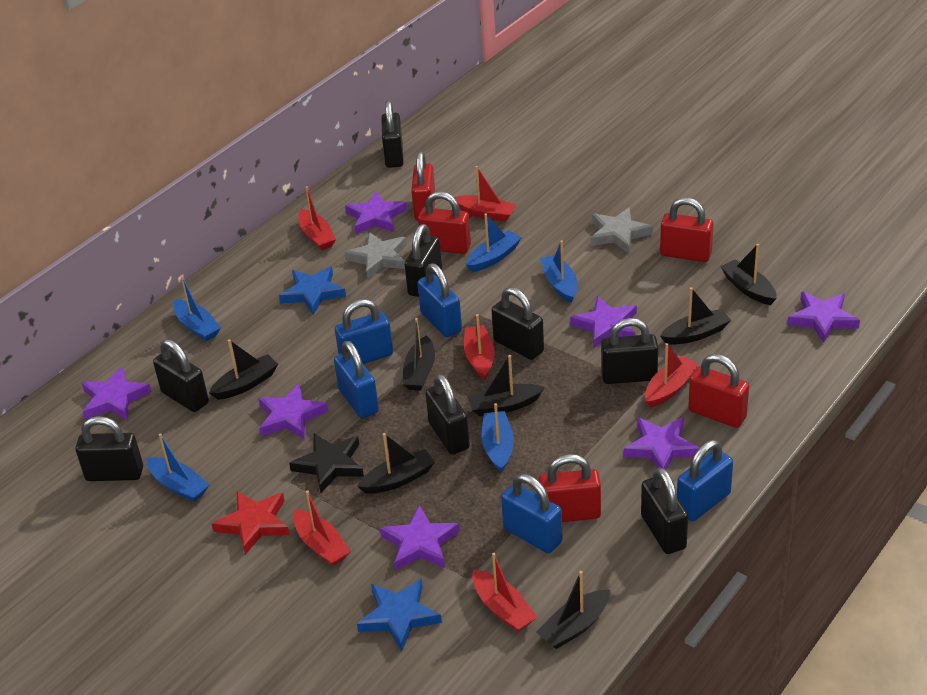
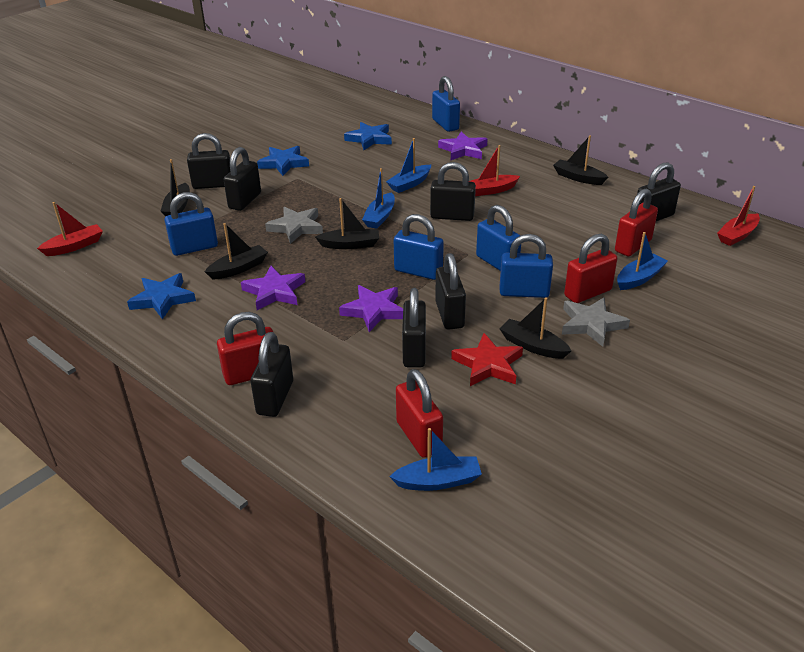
black boat: 7 -> 5
black padlock: 8 -> 7
black star: 1 -> 0
blue boat: 5 -> 4
blue star: 2 -> 3
purple star: 7 -> 3
red boat: 6 -> 3
red padlock: 5 -> 4

